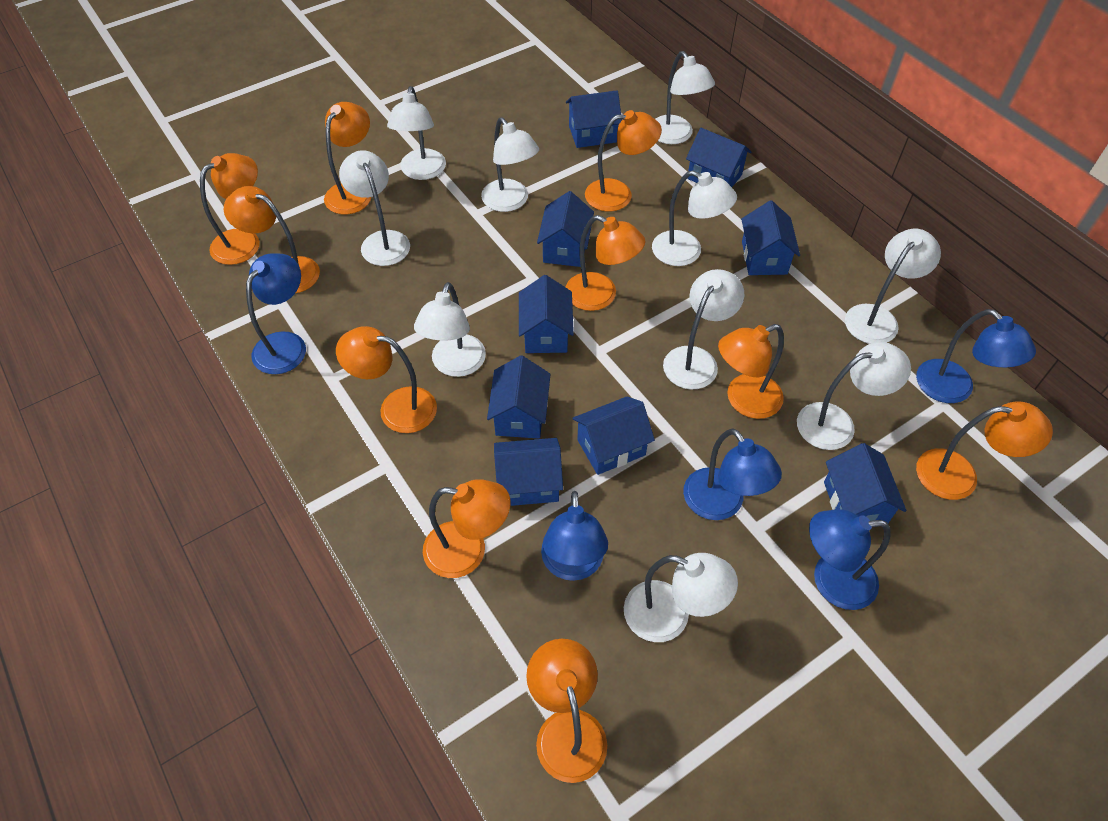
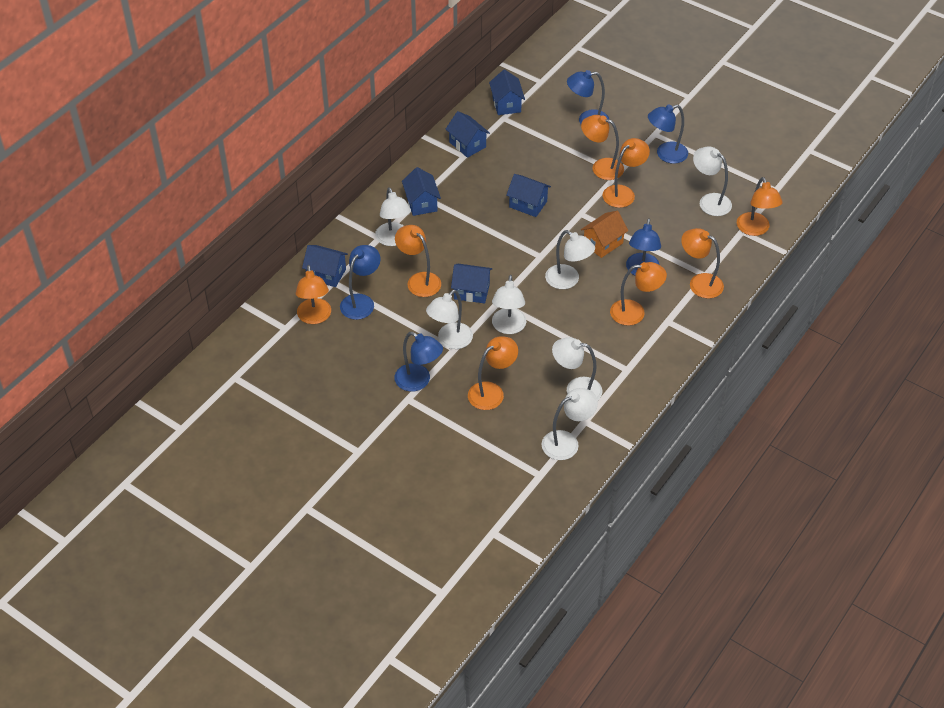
blue house: 9 -> 6
orange house: 0 -> 1
orange lamp: 10 -> 8
white lamp: 10 -> 7

